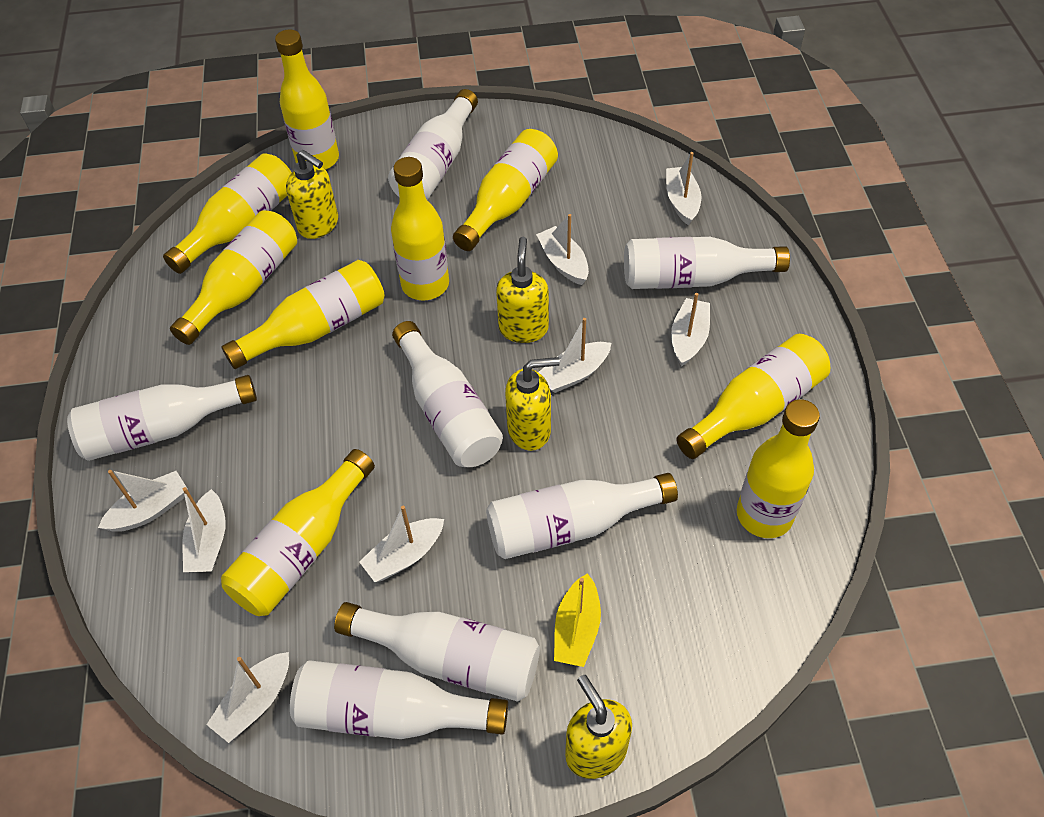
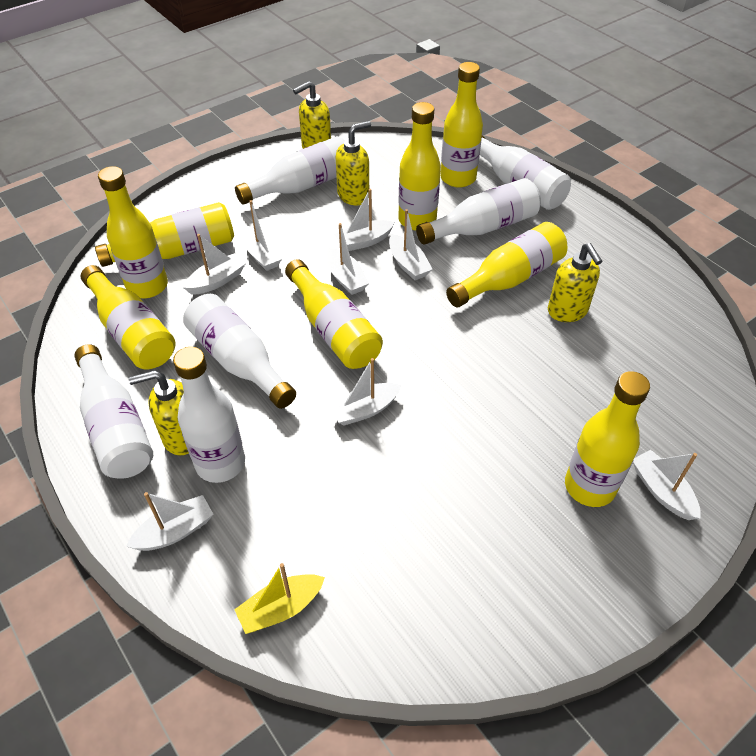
white bottle: 7 -> 6
yellow bottle: 9 -> 8

